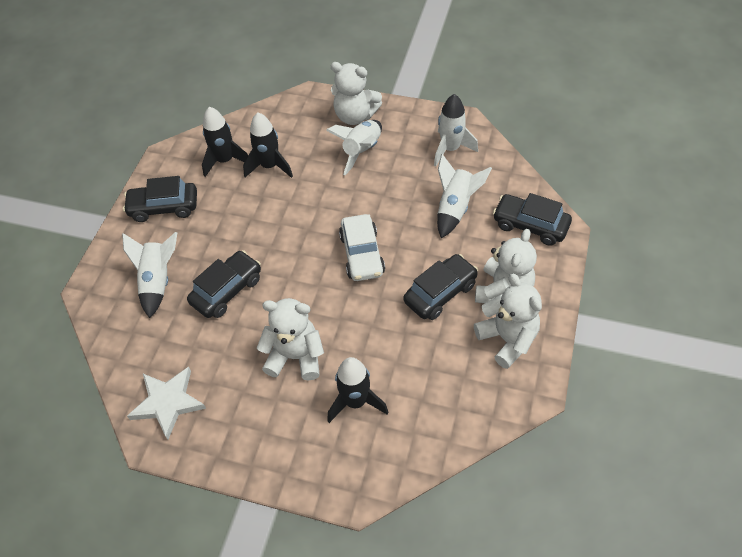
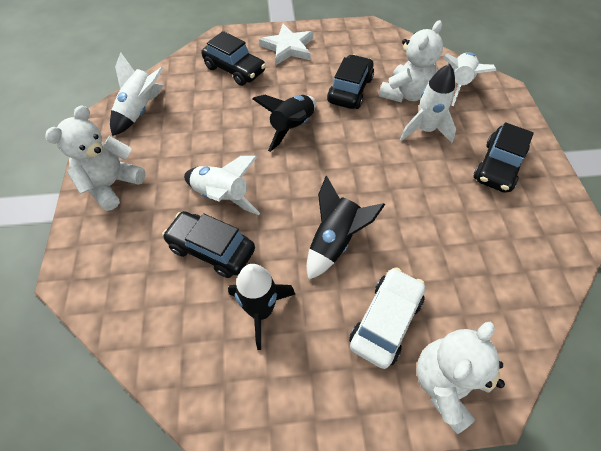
white teddy bear: 4 -> 3

